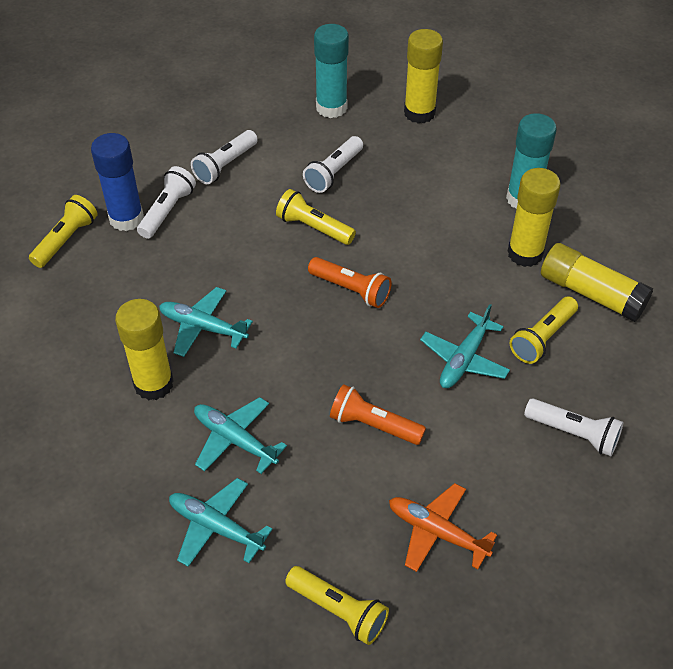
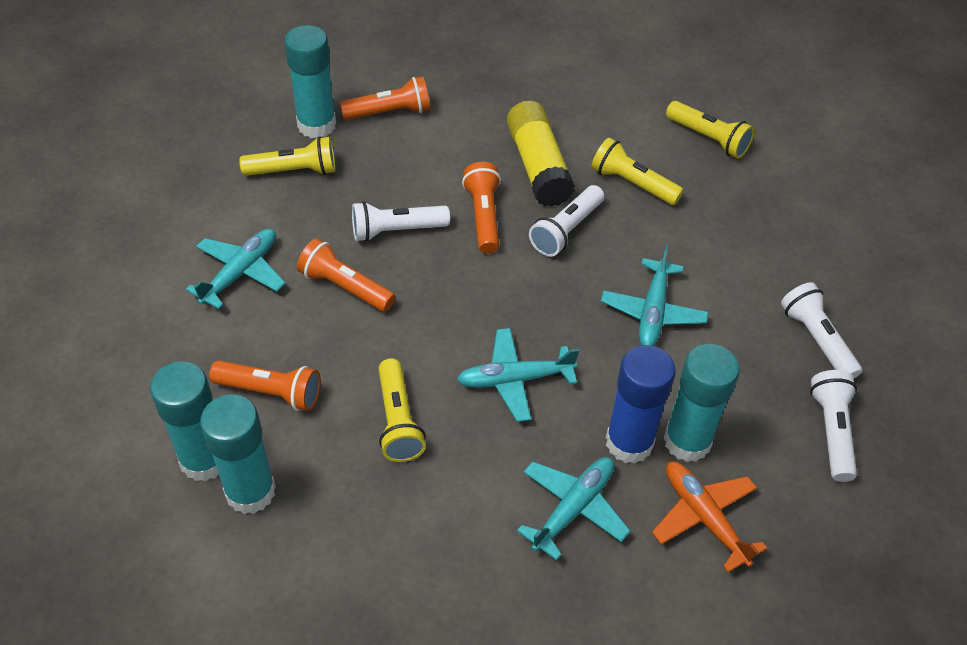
orange flashlight: 2 -> 4
turquoise glue stick: 2 -> 4
yellow glue stick: 4 -> 1

